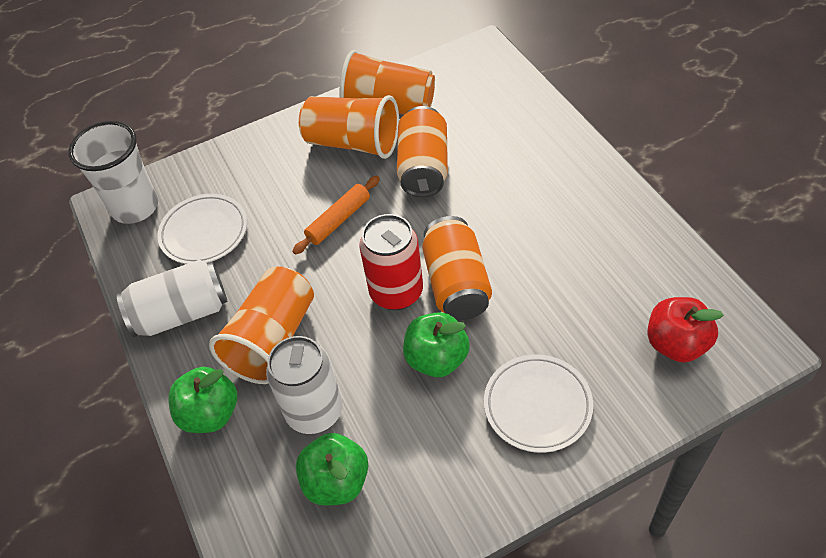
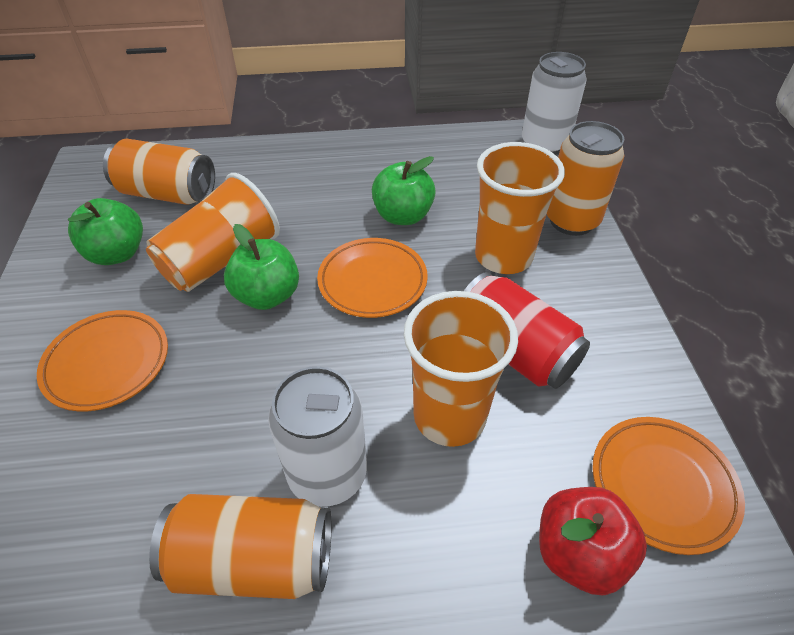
orange can: 2 -> 3
orange plate: 0 -> 3
orange rolling pin: 1 -> 0
white cup: 1 -> 0
white plate: 2 -> 0

